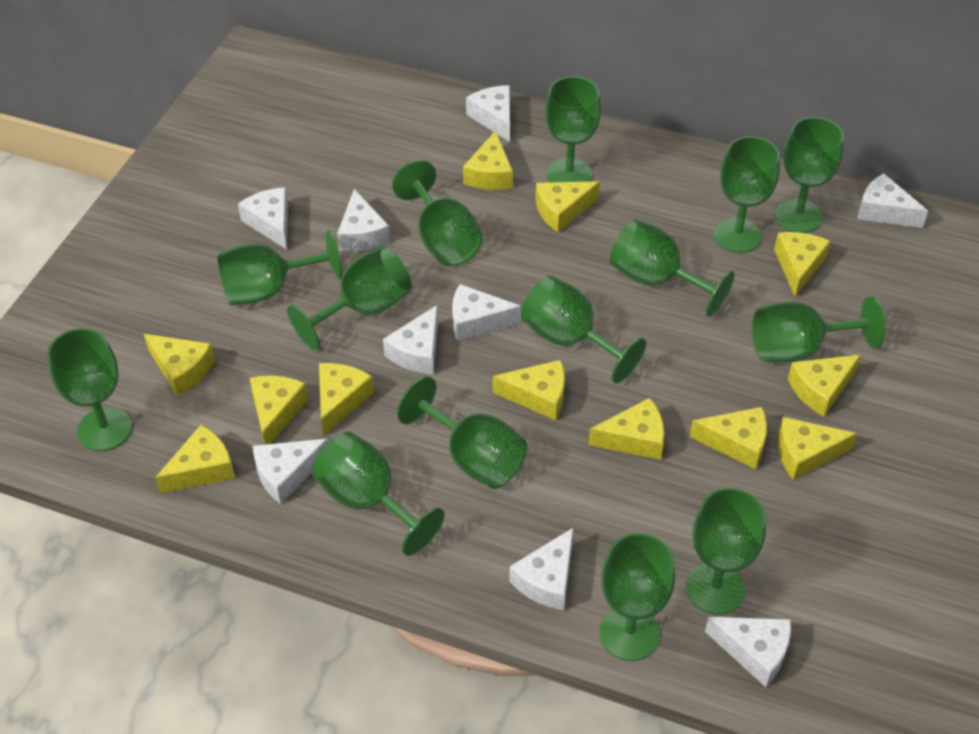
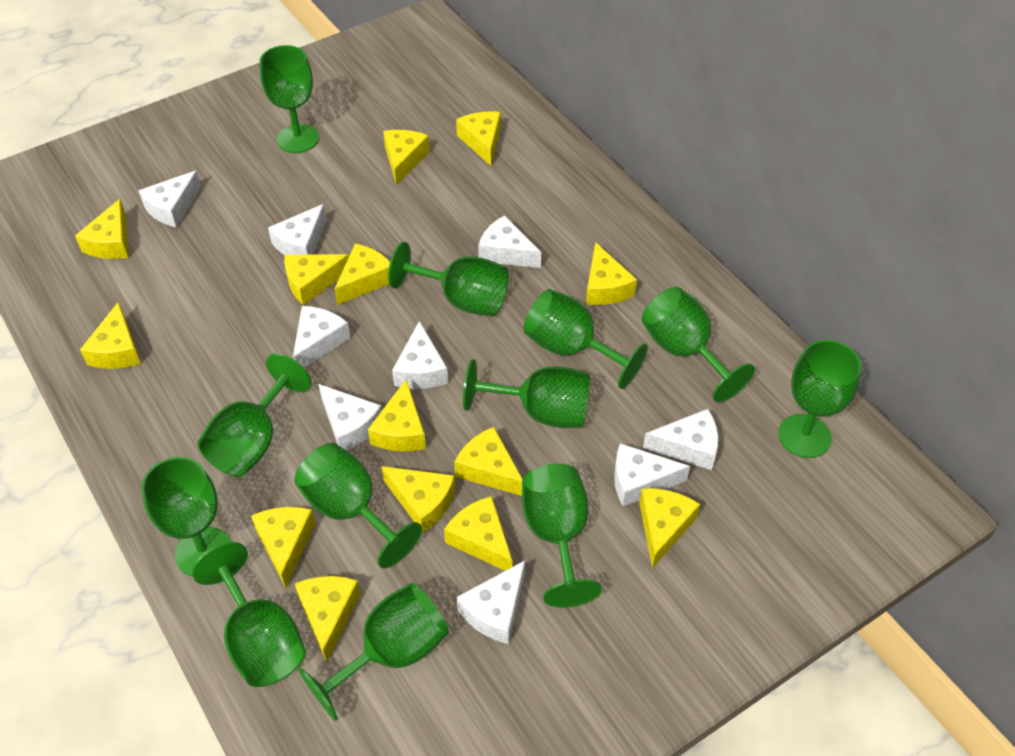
green goblet: 14 -> 12
yellow cheese: 12 -> 14

